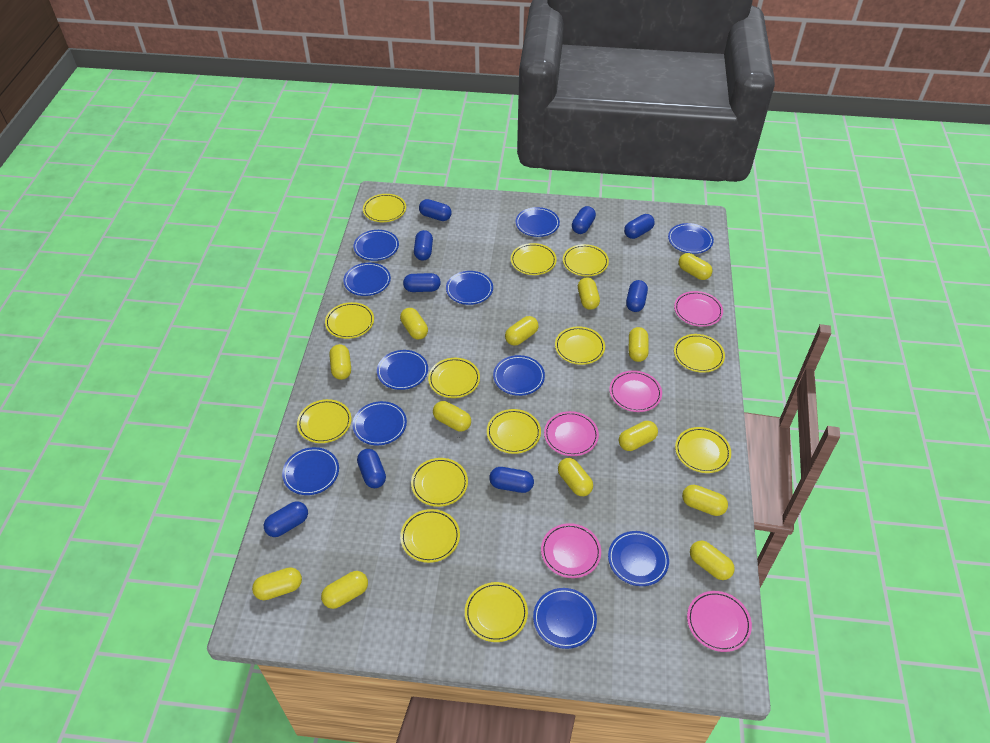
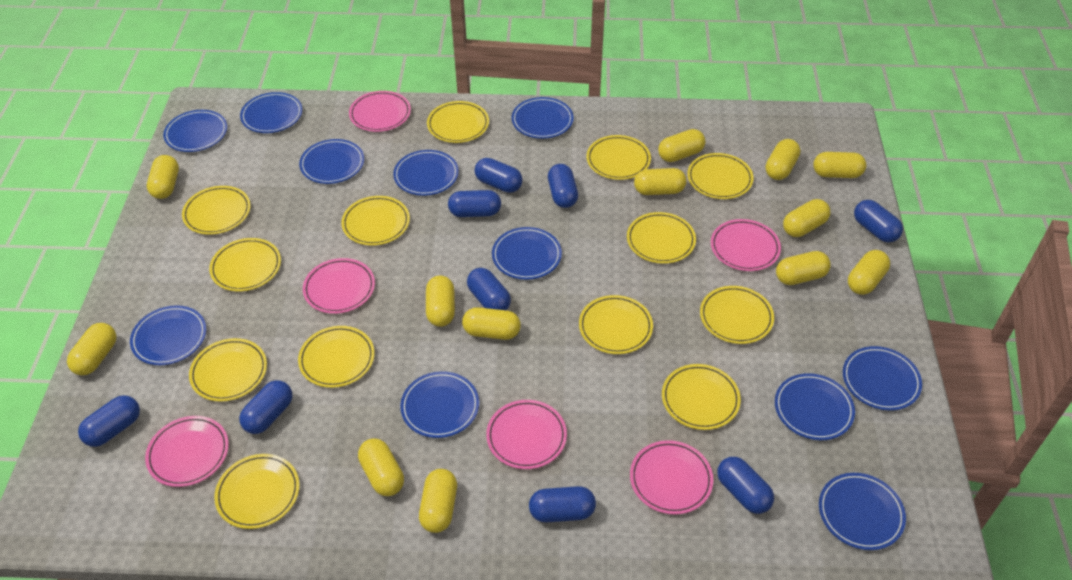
pink plate: 5 -> 6

